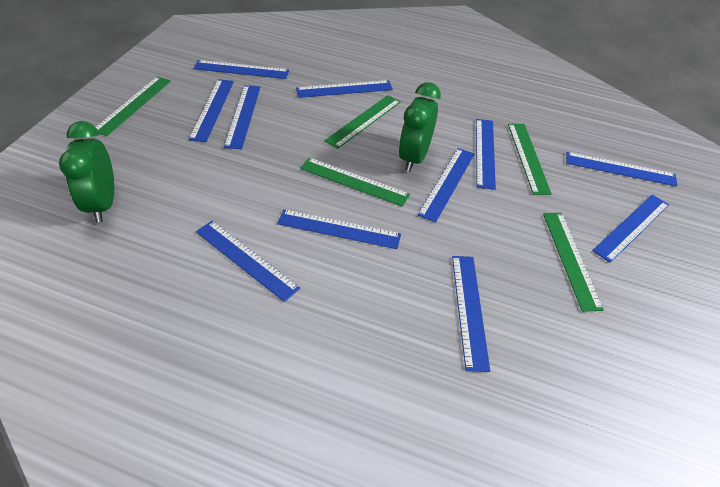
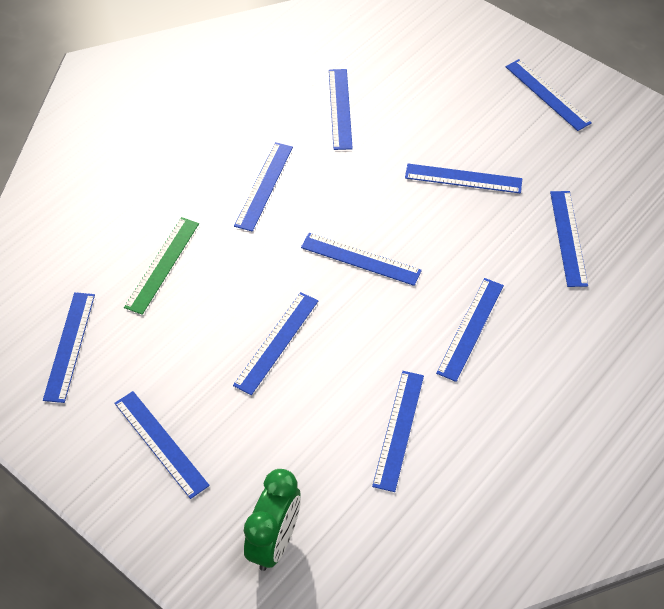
green clock: 2 -> 1
green ruler: 5 -> 1

